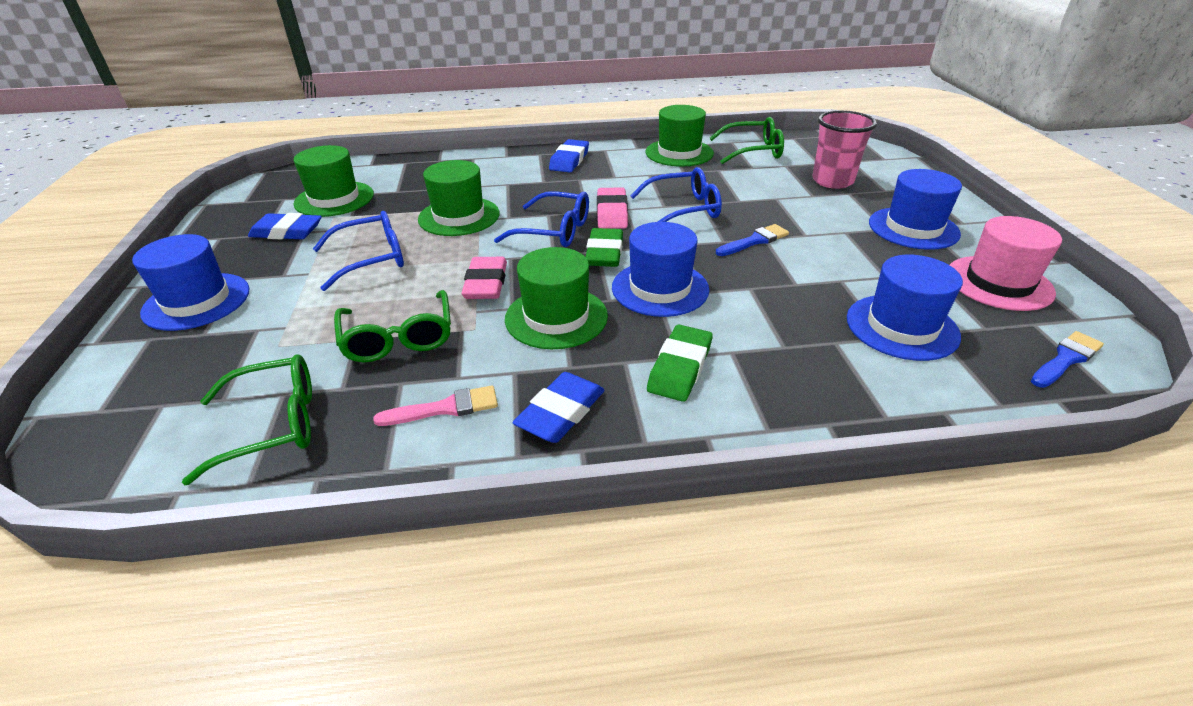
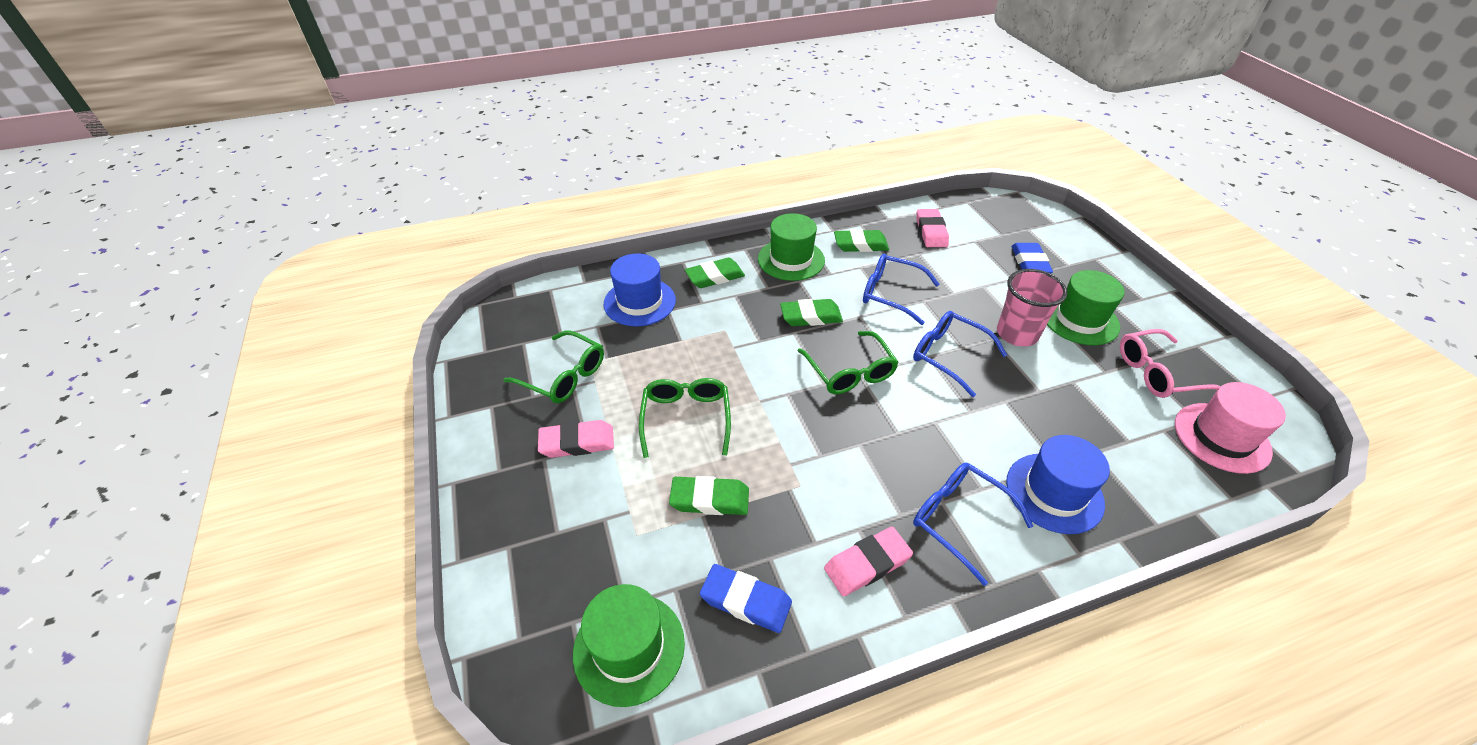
blue brush: 2 -> 0
blue eraser: 3 -> 2
blue hat: 4 -> 2
green eraser: 2 -> 4
green hat: 4 -> 3
pink brush: 1 -> 0
pink eraser: 2 -> 3
pink glasses: 0 -> 1

